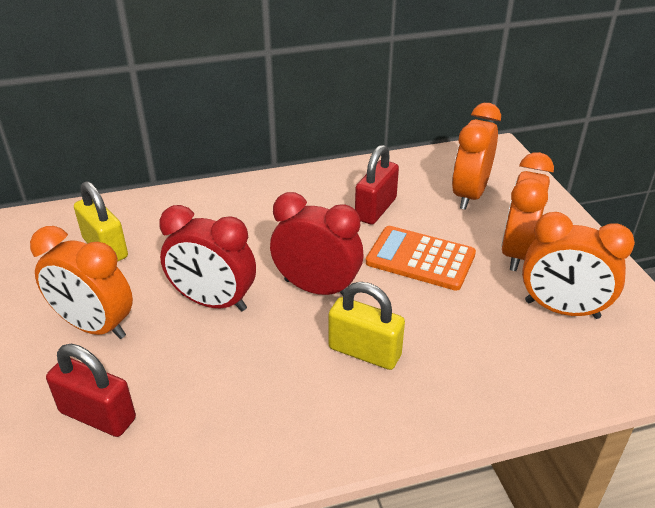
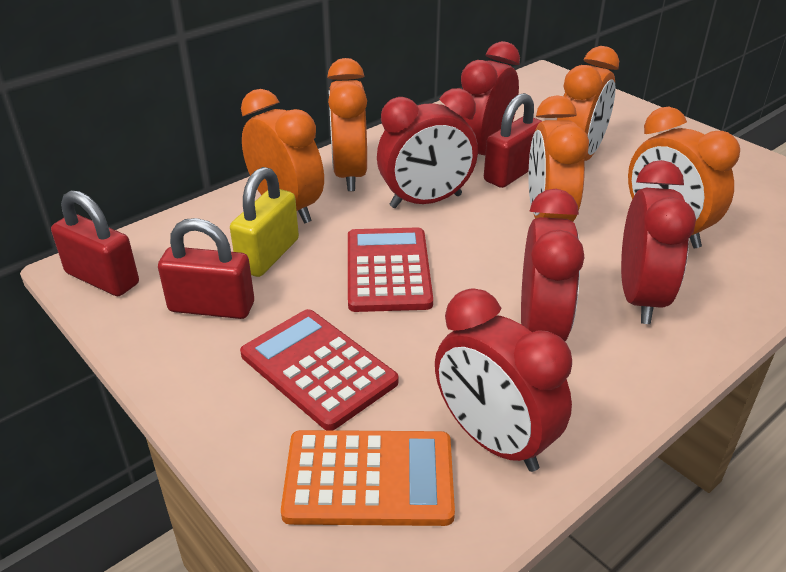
orange clock: 4 -> 5
red calculator: 0 -> 2
red clock: 2 -> 5
red padlock: 2 -> 3
yellow padlock: 2 -> 1

